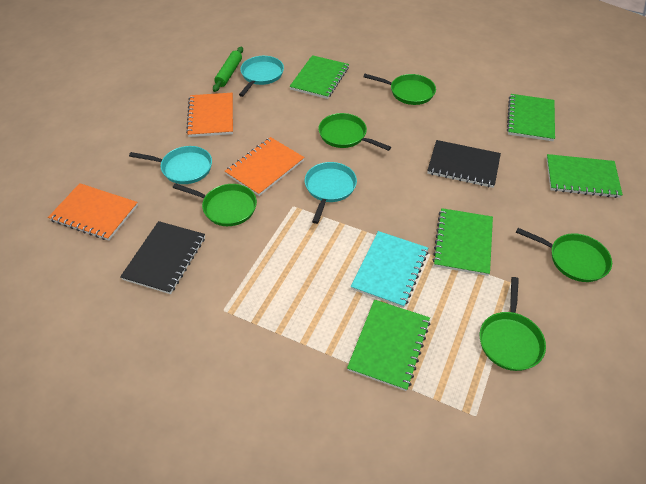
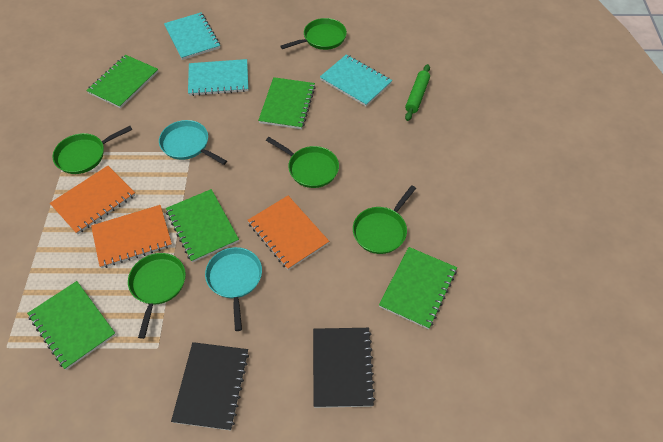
turquoise notebook: 1 -> 3
turquoise pan: 3 -> 2

